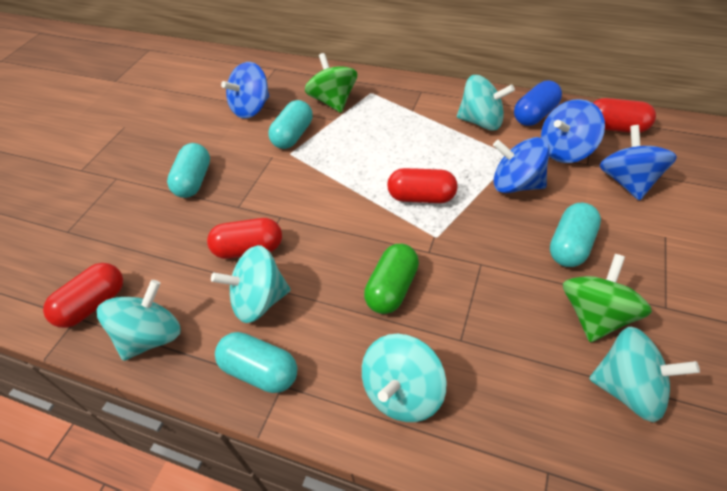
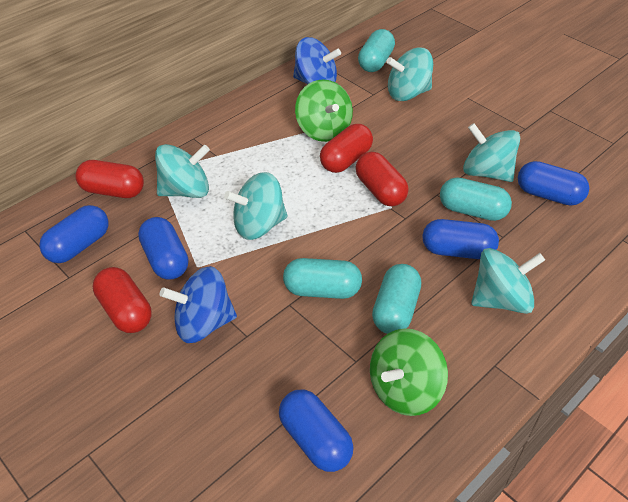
blue capsule: 1 -> 5
blue spinning top: 4 -> 2
green capsule: 1 -> 0

